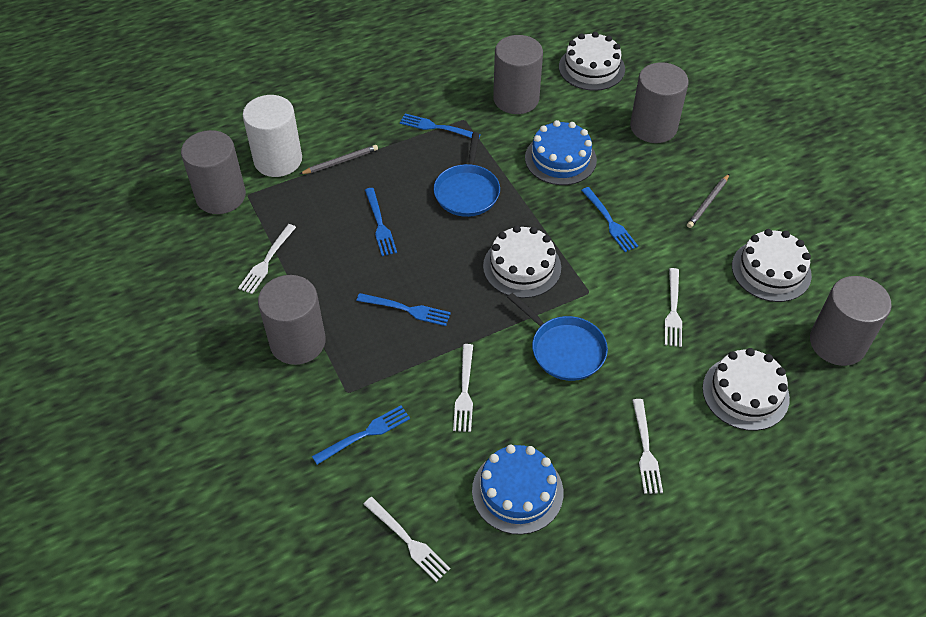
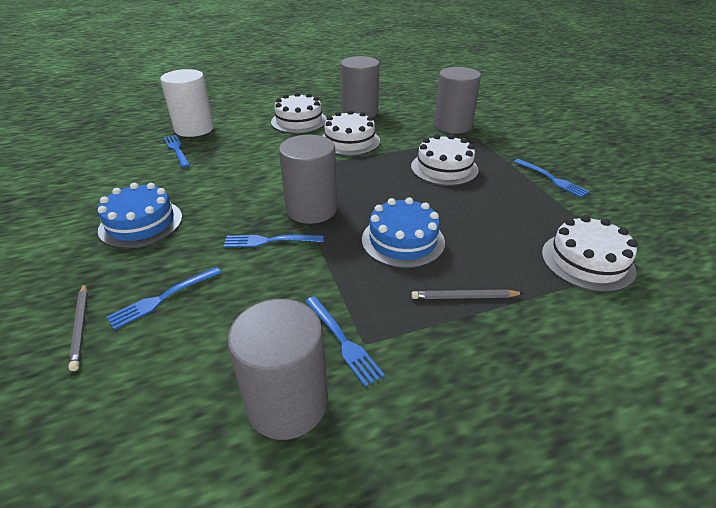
blue pan: 2 -> 0
grey cylinder: 5 -> 4
white fork: 5 -> 0

